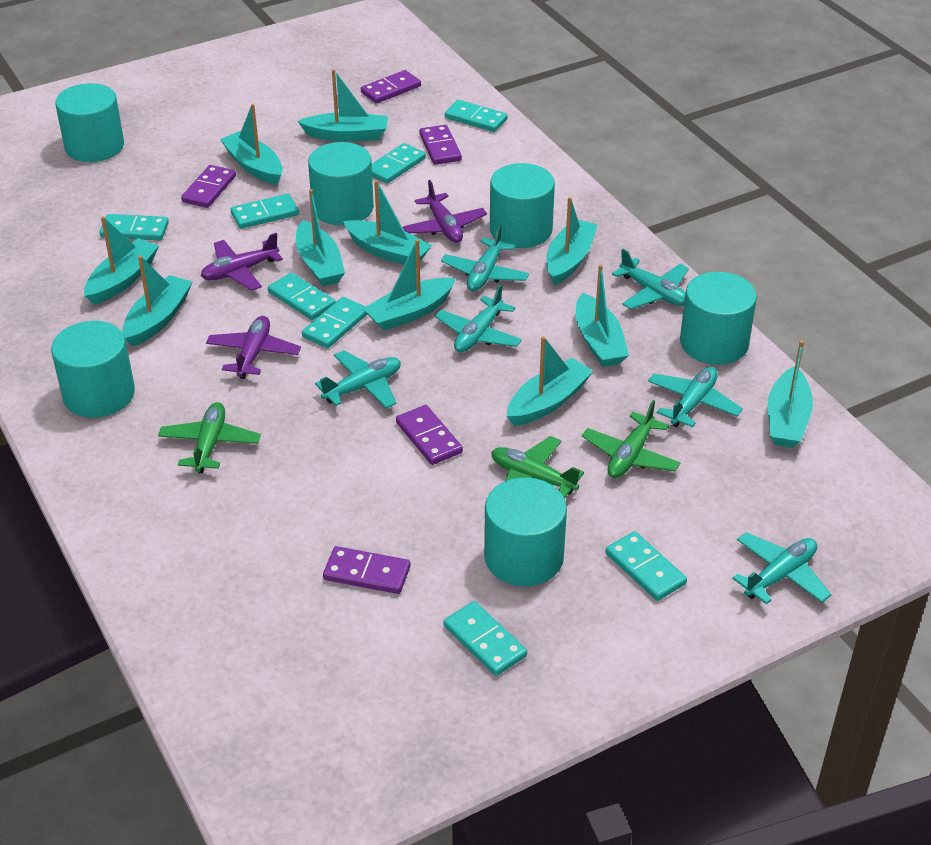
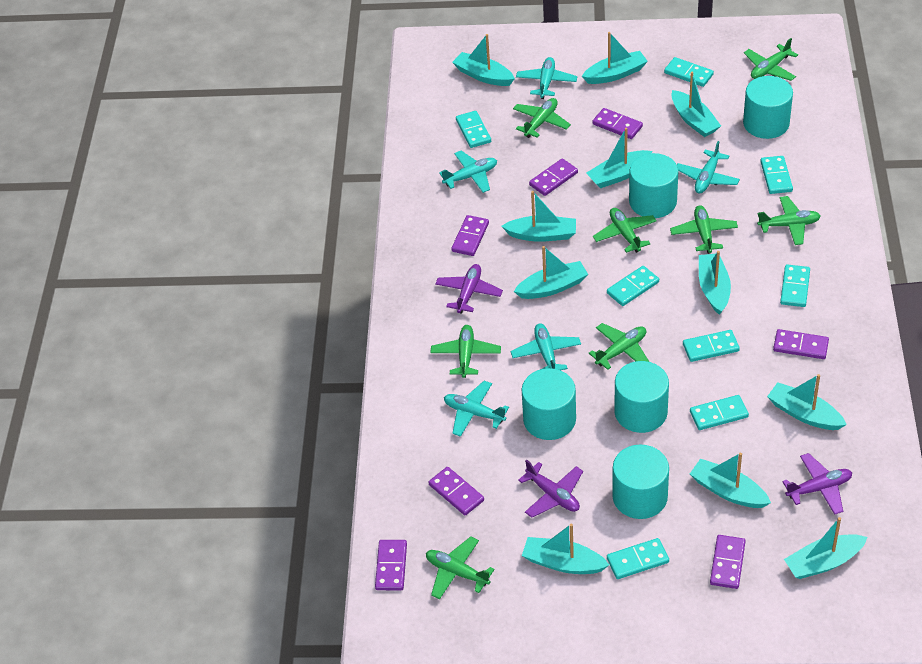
green plane: 3 -> 8
purple domino: 5 -> 7
turquoise cylinder: 6 -> 5
turquoise plane: 6 -> 5

